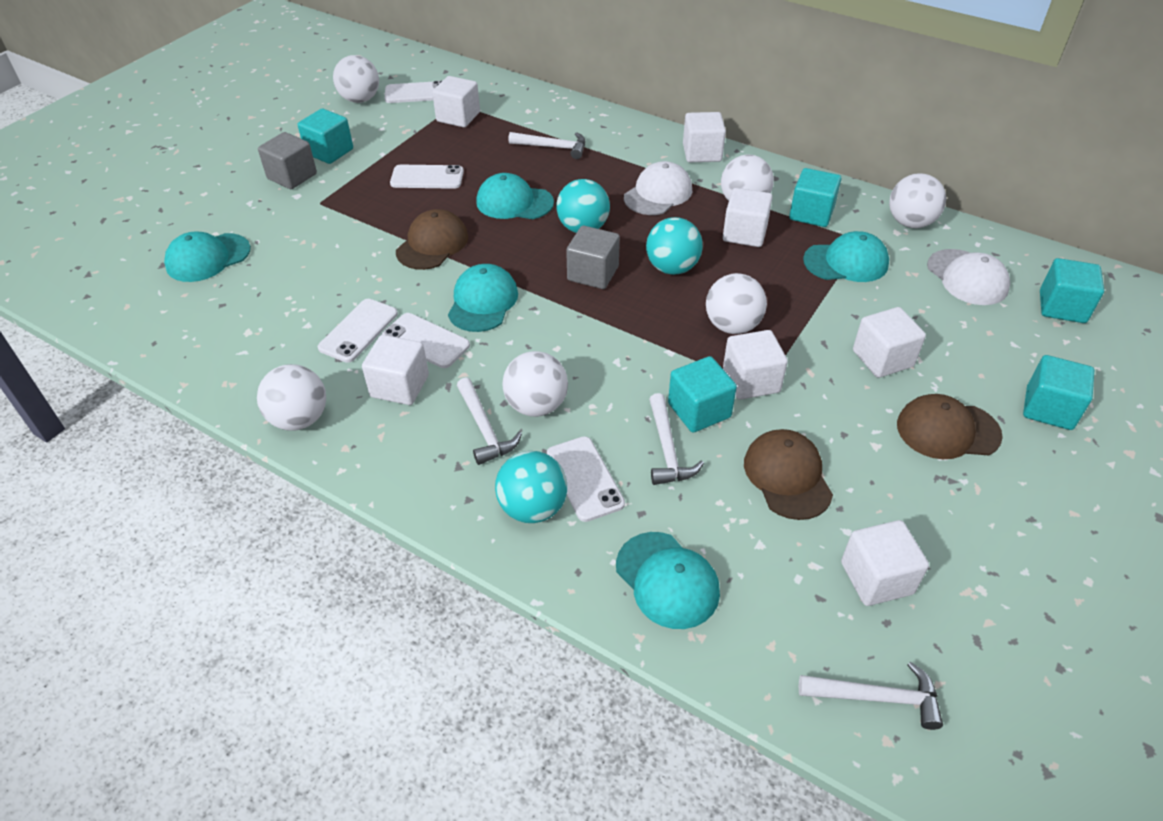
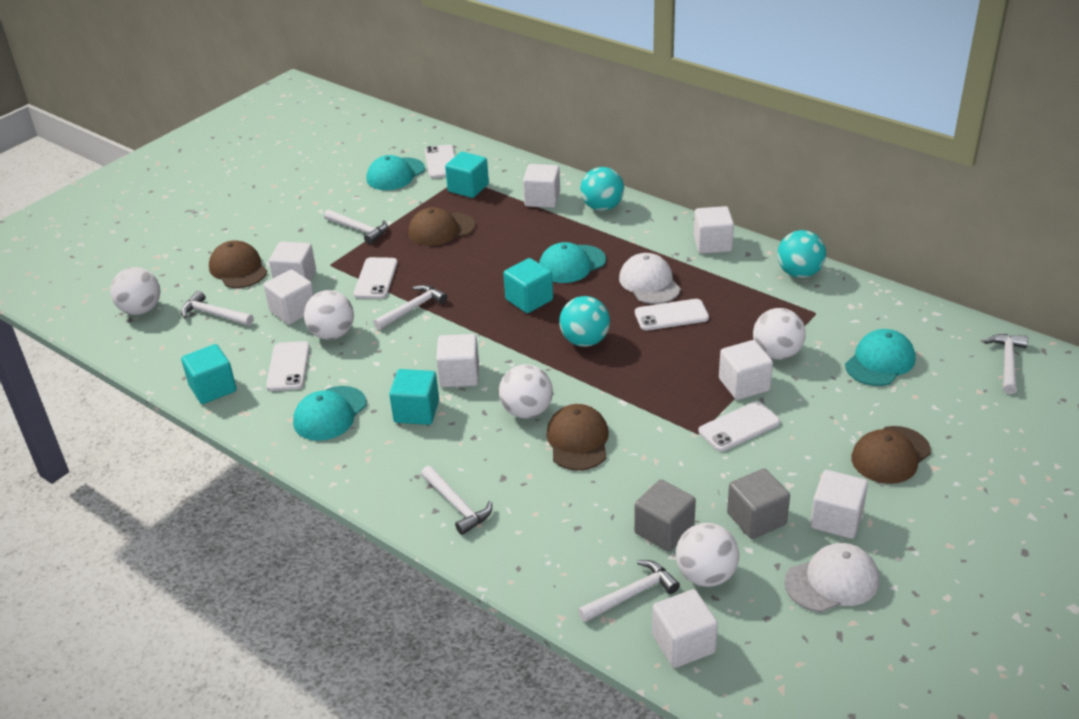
brown cap: 3 -> 4
turquoise cap: 5 -> 4
turquoise cube: 5 -> 4
white ball: 6 -> 5
white cube: 7 -> 8
white hammer: 4 -> 6

